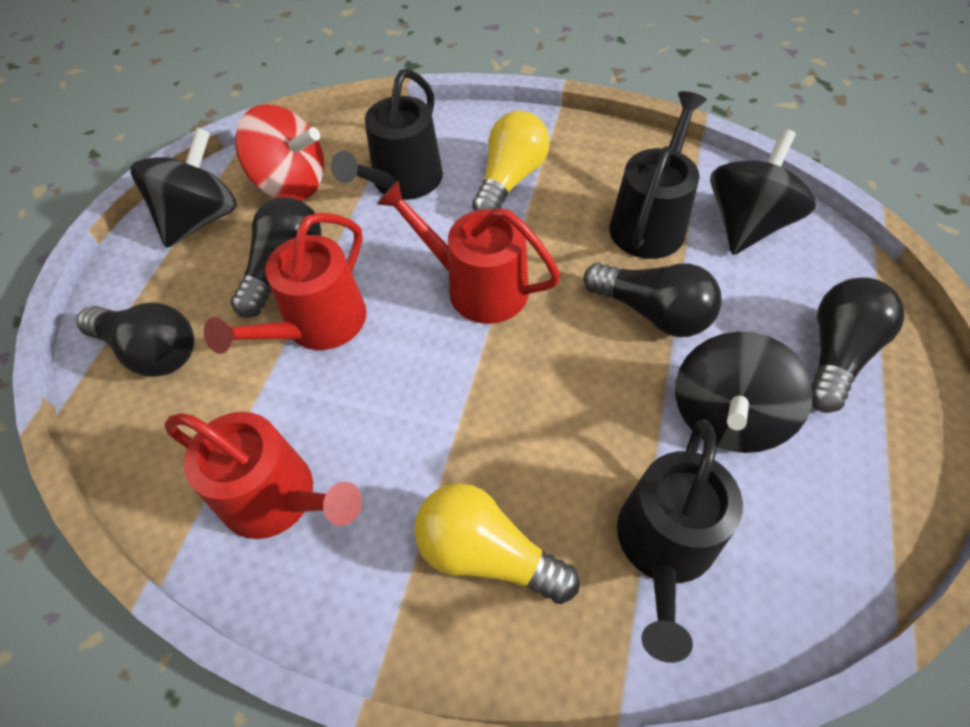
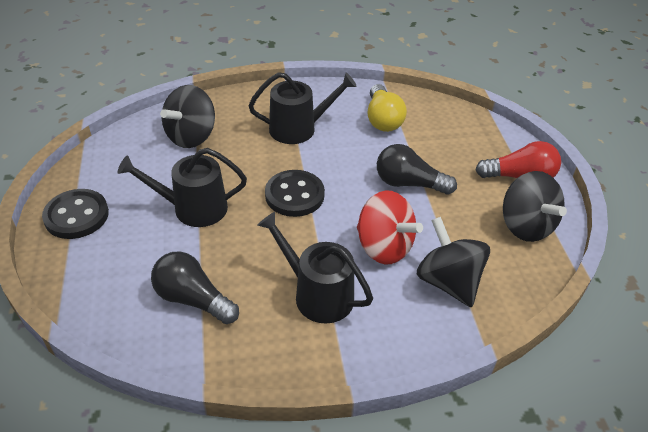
black button: 0 -> 2
black light bulb: 4 -> 2
red light bulb: 0 -> 1
red watering can: 3 -> 0
yellow light bulb: 2 -> 1

